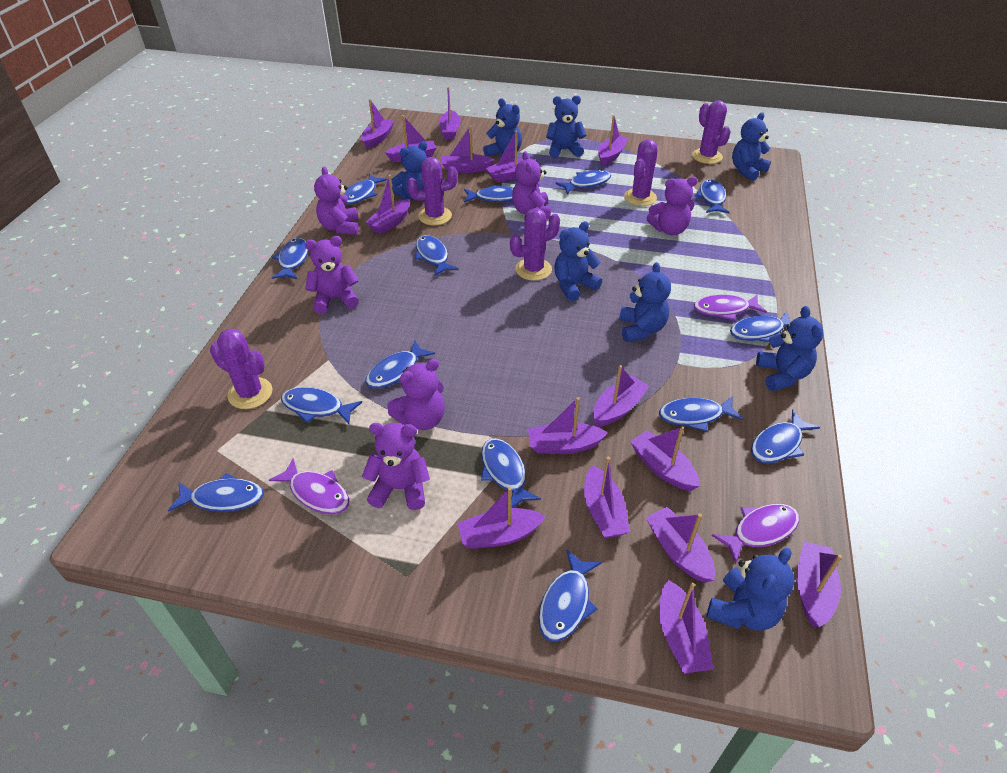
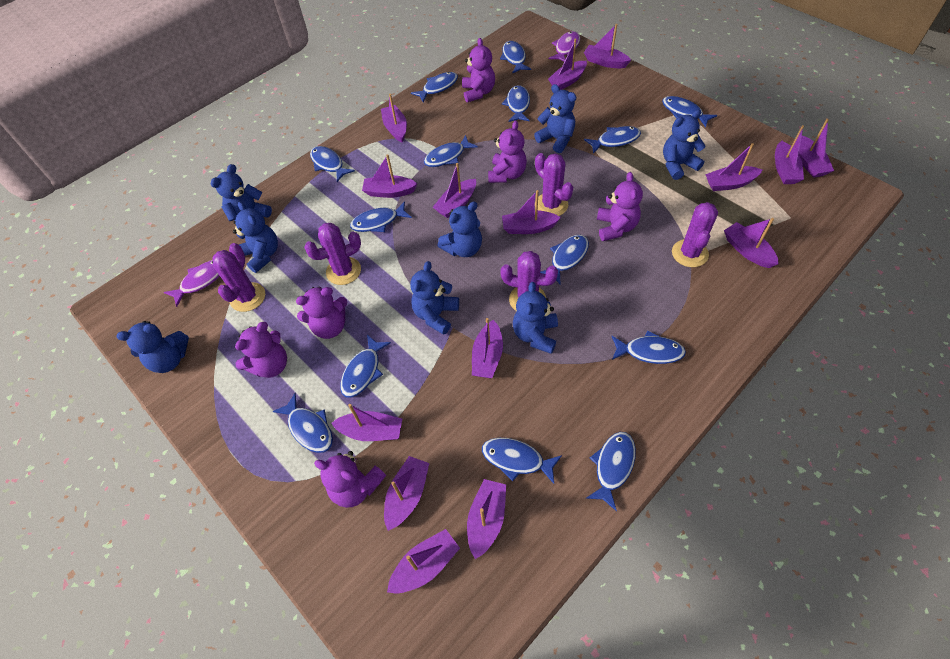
purple fish: 3 -> 2

